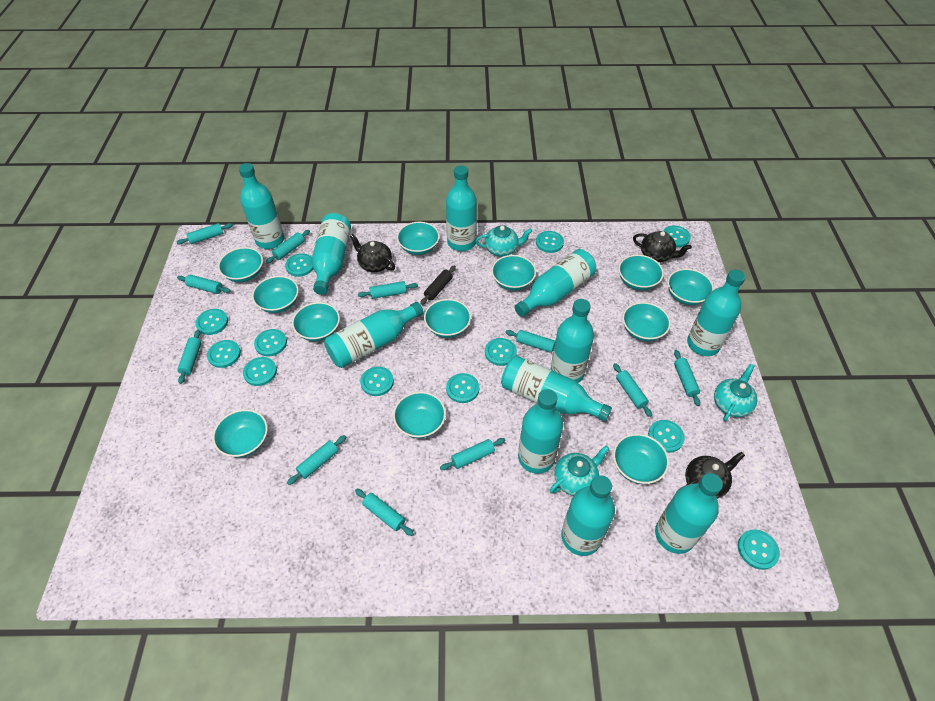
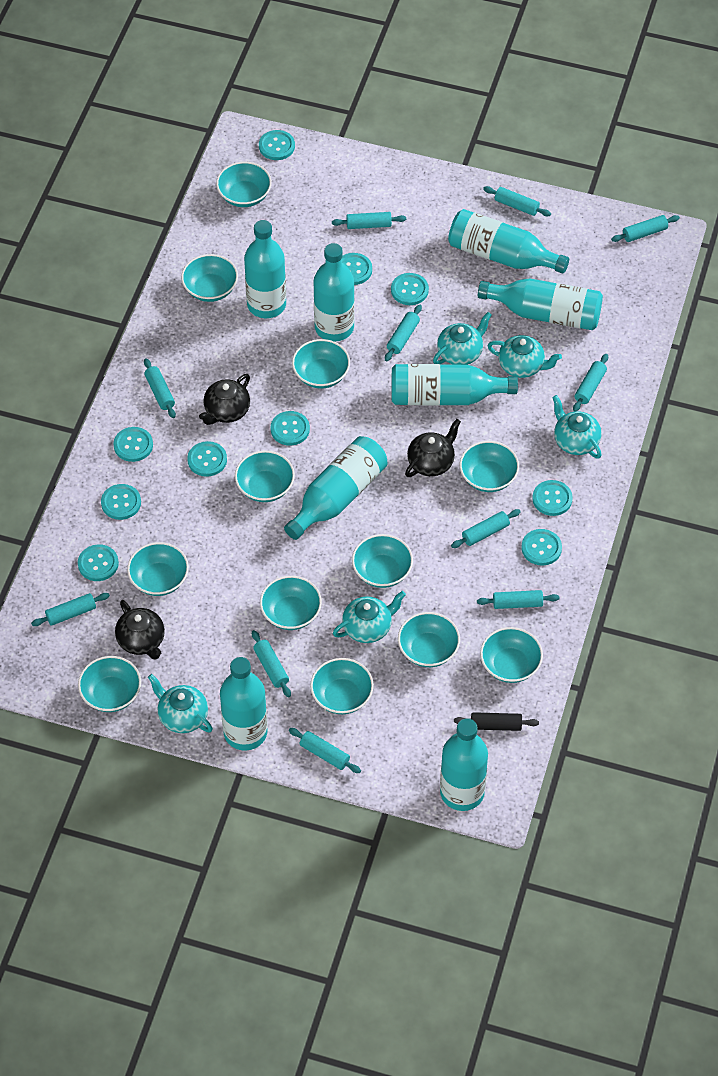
turquoise bottle: 11 -> 8
turquoise button: 12 -> 10
turquoise teapot: 3 -> 5

